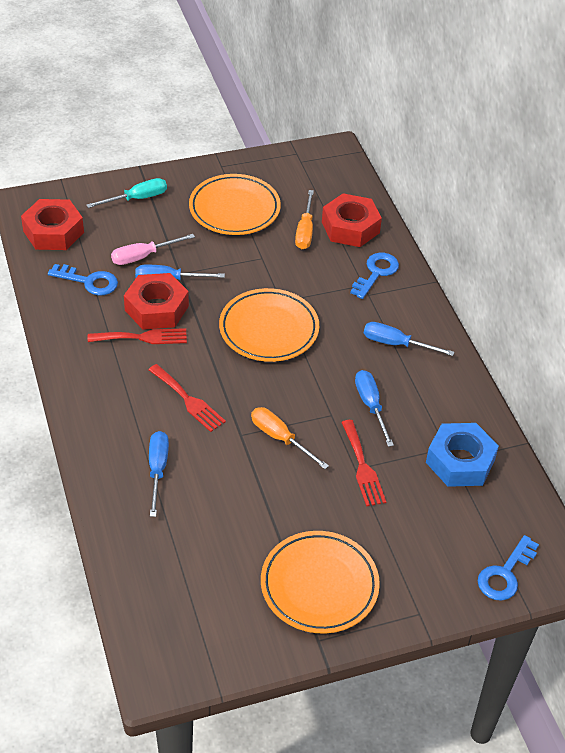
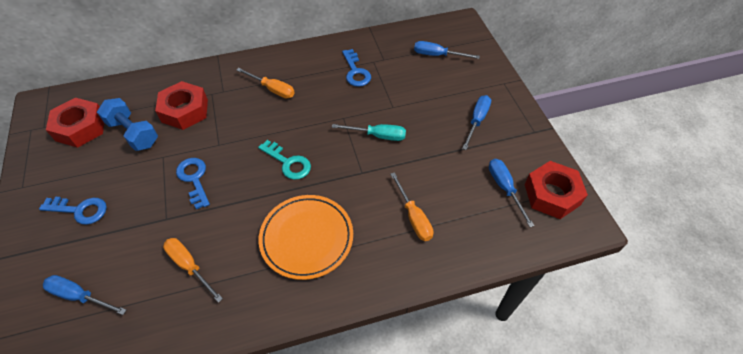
blue dumbbell: 0 -> 1
blue nut: 1 -> 0
orange plate: 3 -> 1
orange screwdriver: 2 -> 3
pink screwdriver: 1 -> 0
red fork: 3 -> 0
turquoise key: 0 -> 1

